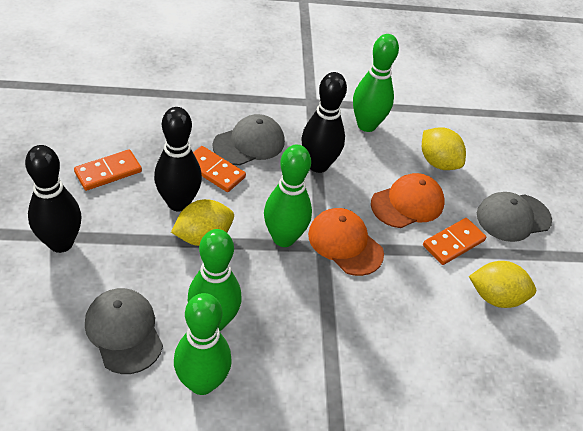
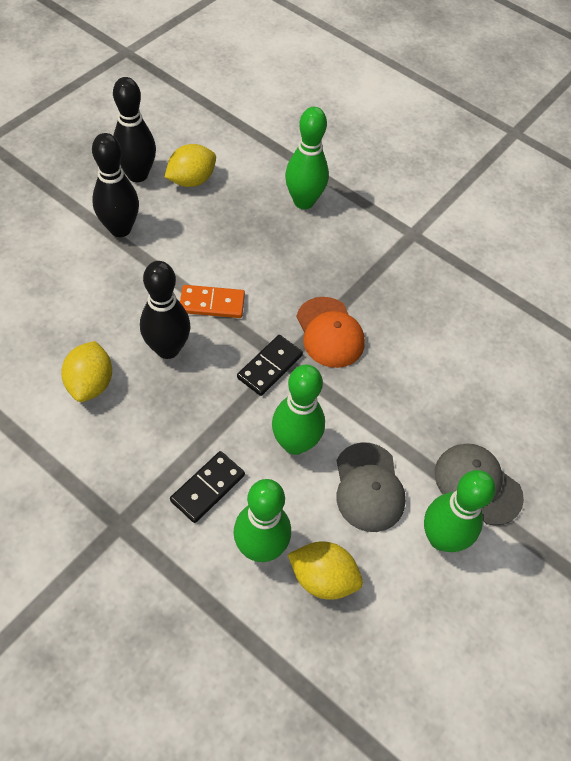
black domino: 0 -> 2
grey cap: 3 -> 2
orange cap: 2 -> 1
orange domino: 3 -> 1

